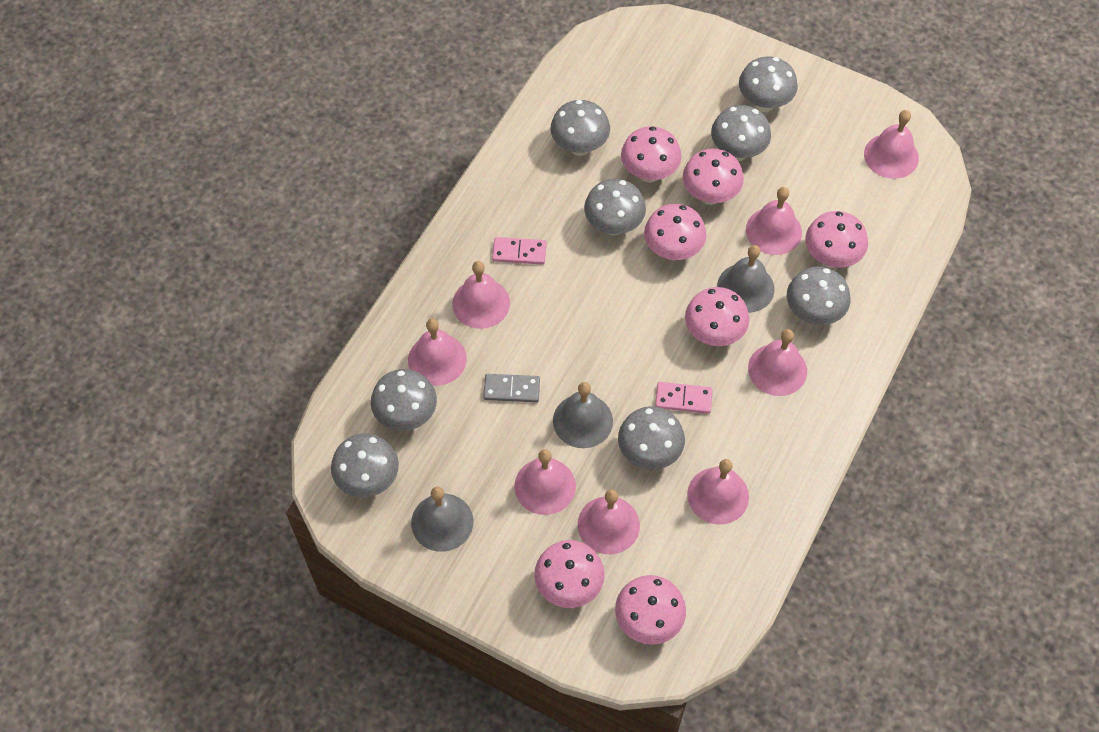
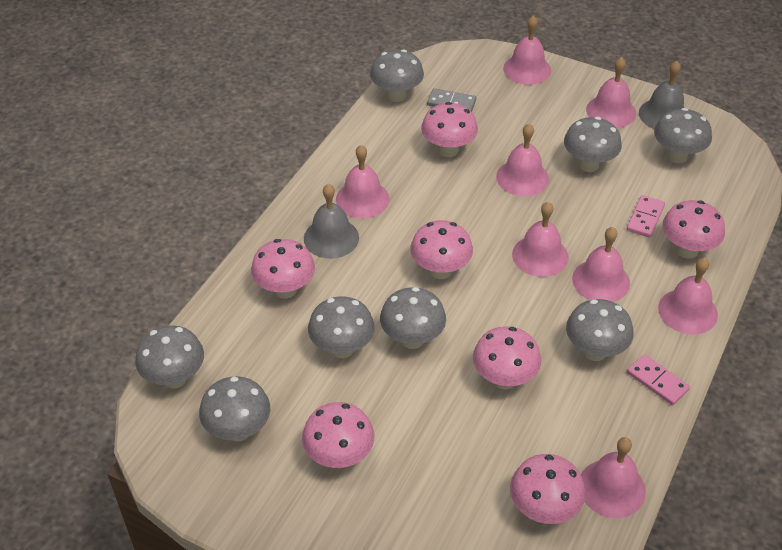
grey bell: 3 -> 2

